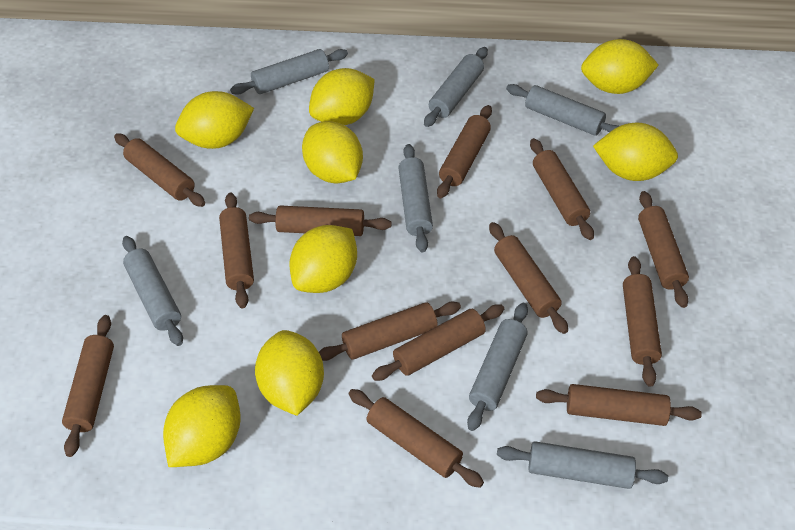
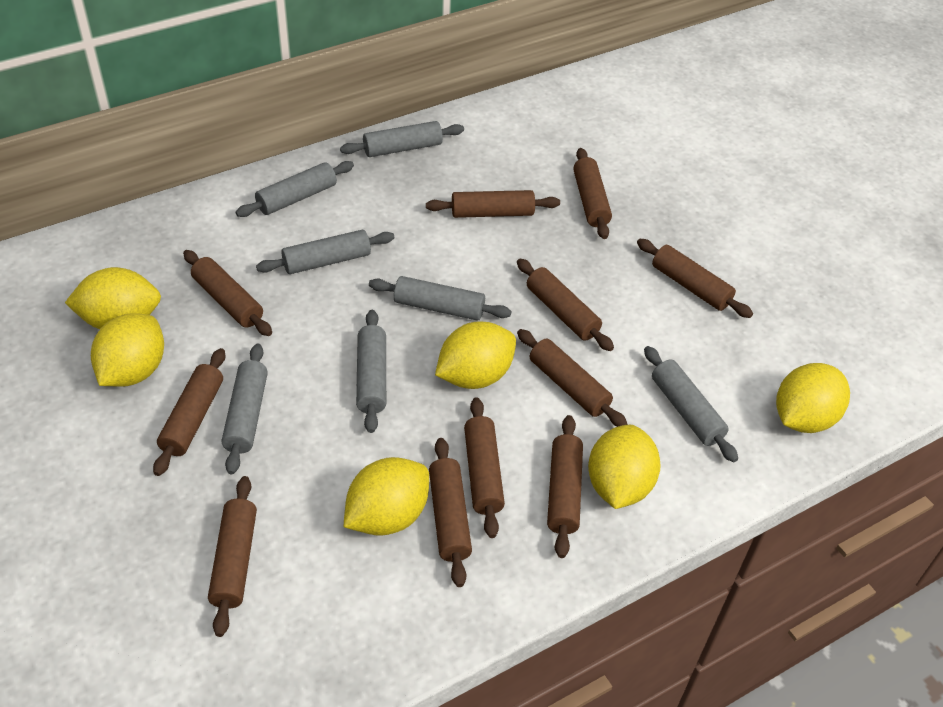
brown rolling pin: 13 -> 11
yellow lemon: 8 -> 6

